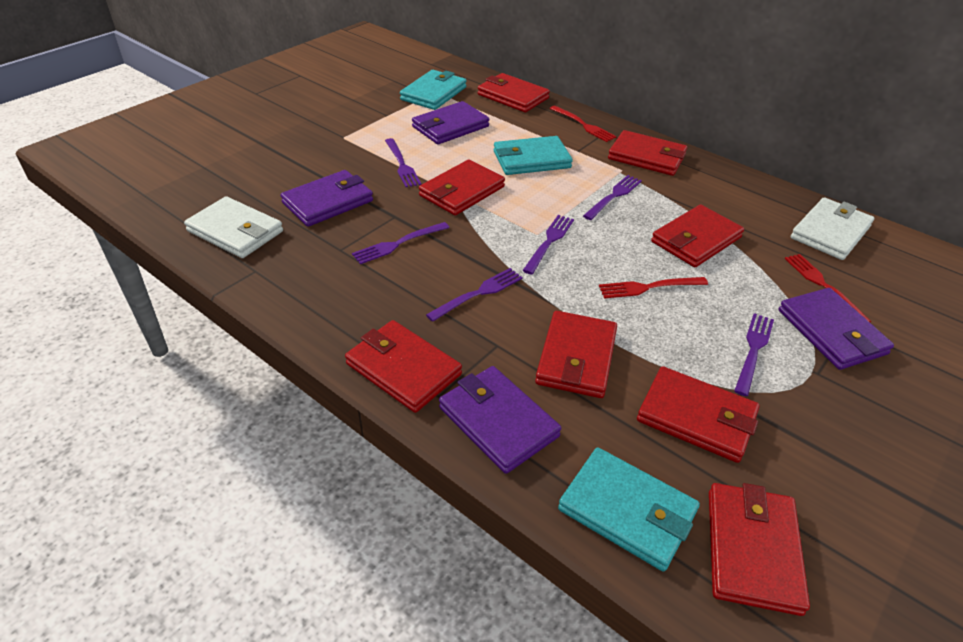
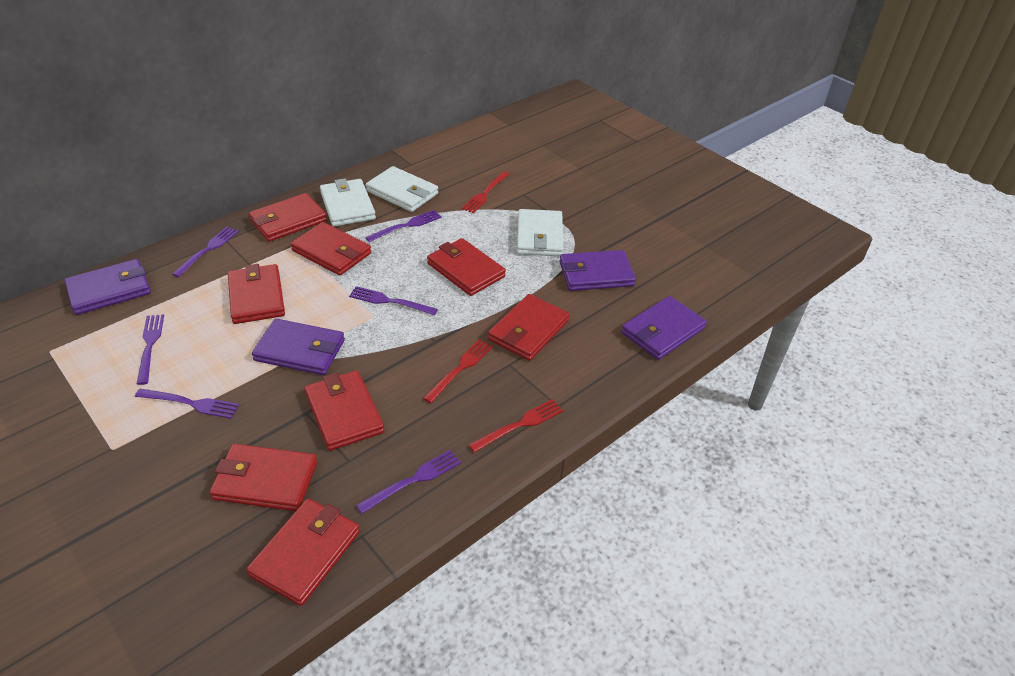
turquoise wallet: 3 -> 0
white wallet: 2 -> 3

